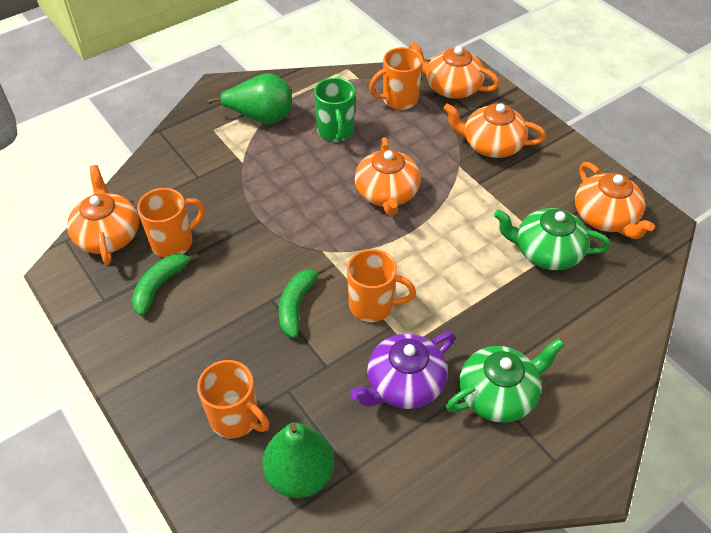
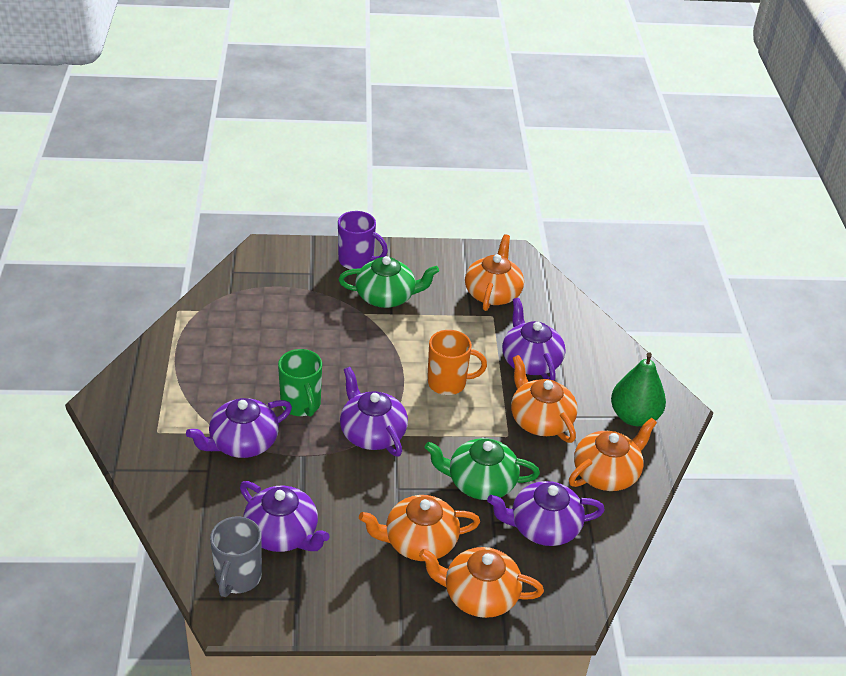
green banana: 2 -> 0
green pear: 2 -> 1
grey mug: 0 -> 1
orange mug: 4 -> 1
purple mug: 0 -> 1
purple teapot: 1 -> 5

